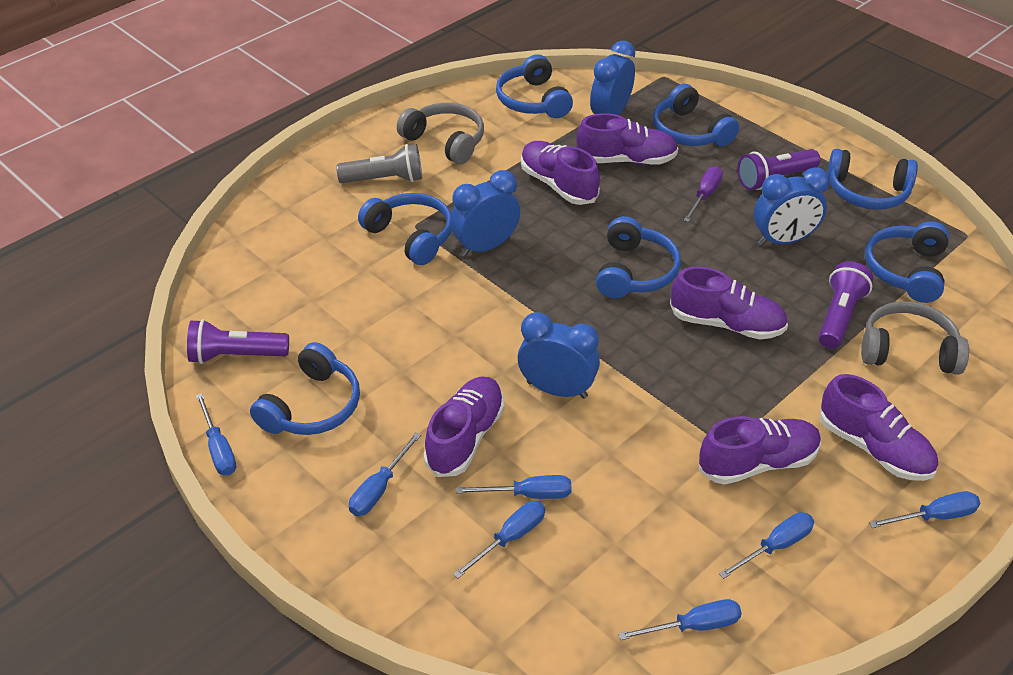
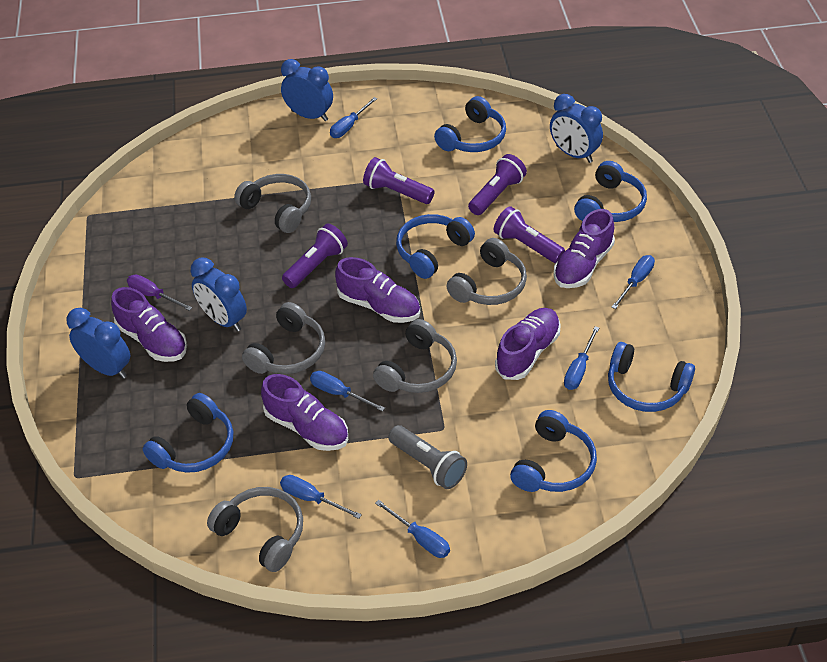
blue headphones: 7 -> 6
blue screwdriver: 7 -> 6
grey headphones: 2 -> 5
purple flashlight: 3 -> 4
purple shoe: 6 -> 5

